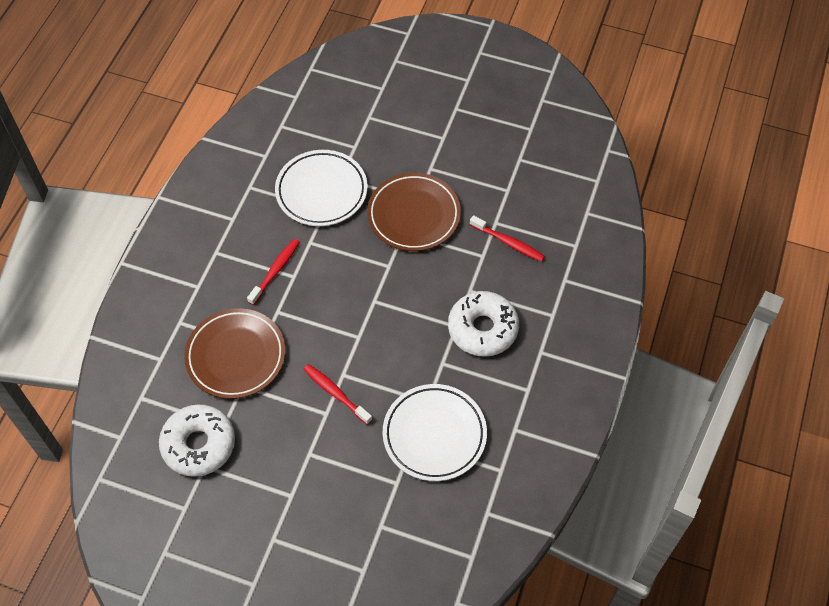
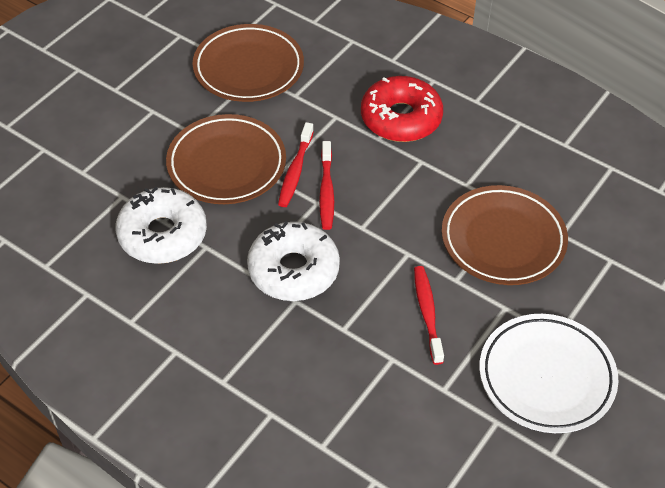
brown plate: 2 -> 3
red donut: 0 -> 1
white plate: 2 -> 1

